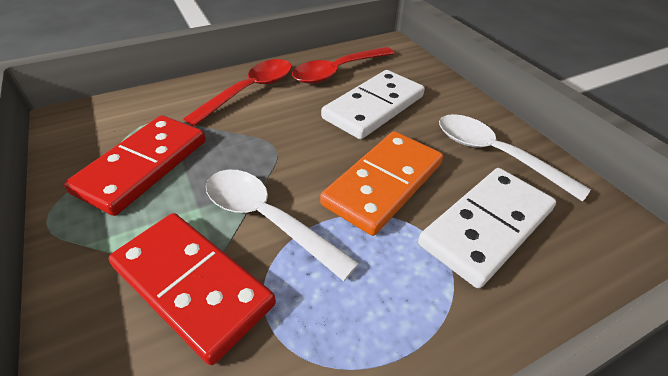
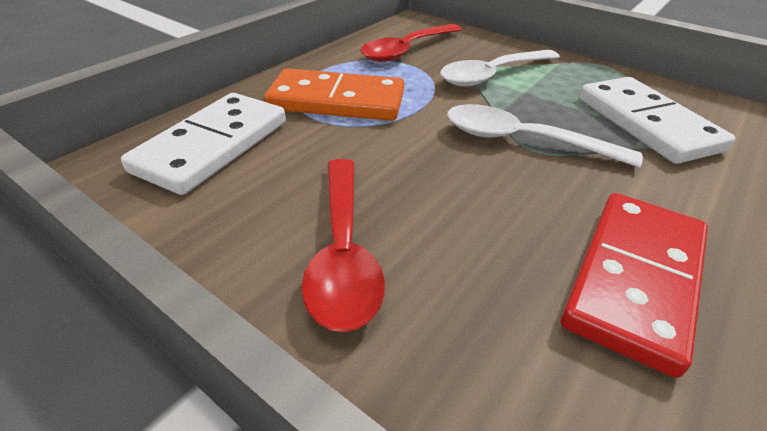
red domino: 2 -> 1

